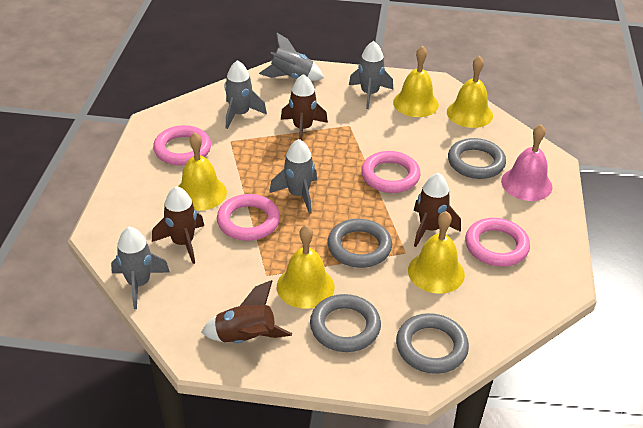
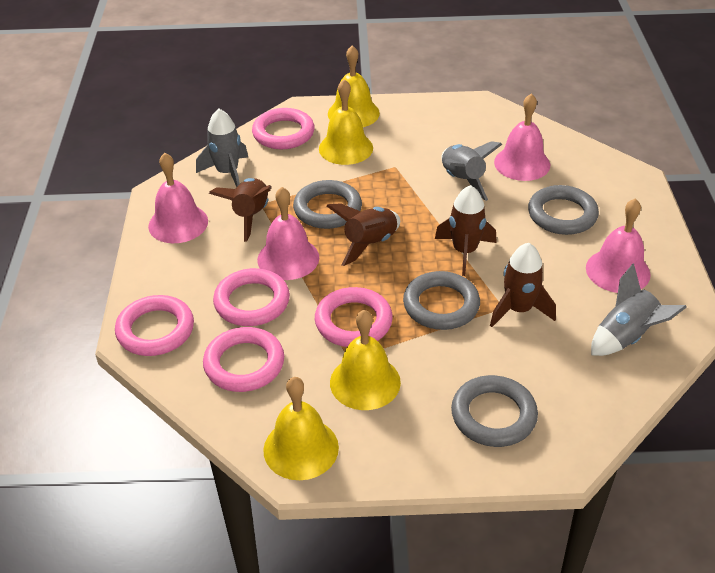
grey rocket: 5 -> 3
pink bell: 1 -> 4
pink ring: 4 -> 5
yellow bell: 5 -> 4

